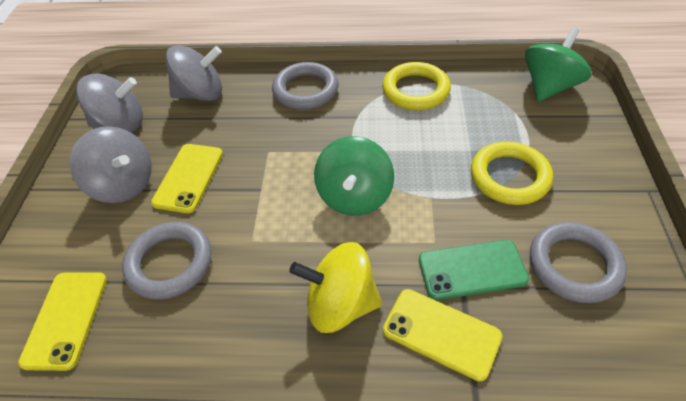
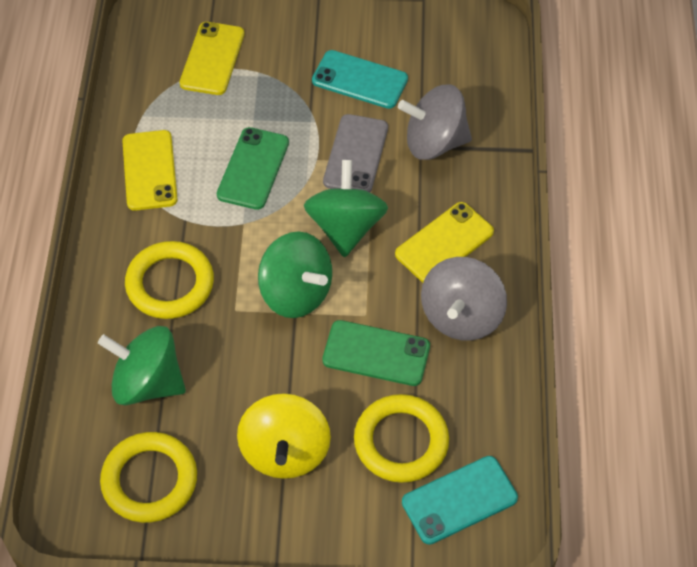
green phone: 1 -> 2
green spinning top: 2 -> 3
grey phone: 0 -> 1
grey ring: 3 -> 0
grey spinning top: 3 -> 2
turquoise phone: 0 -> 2
yellow ring: 2 -> 3

